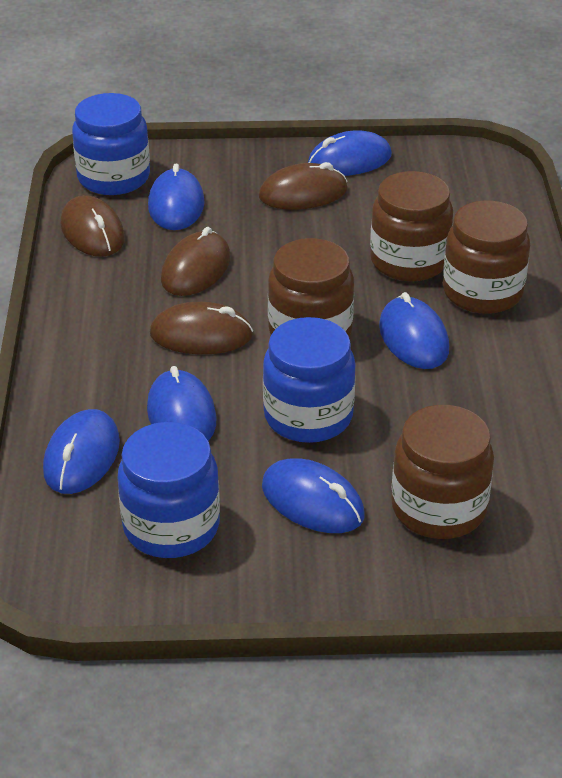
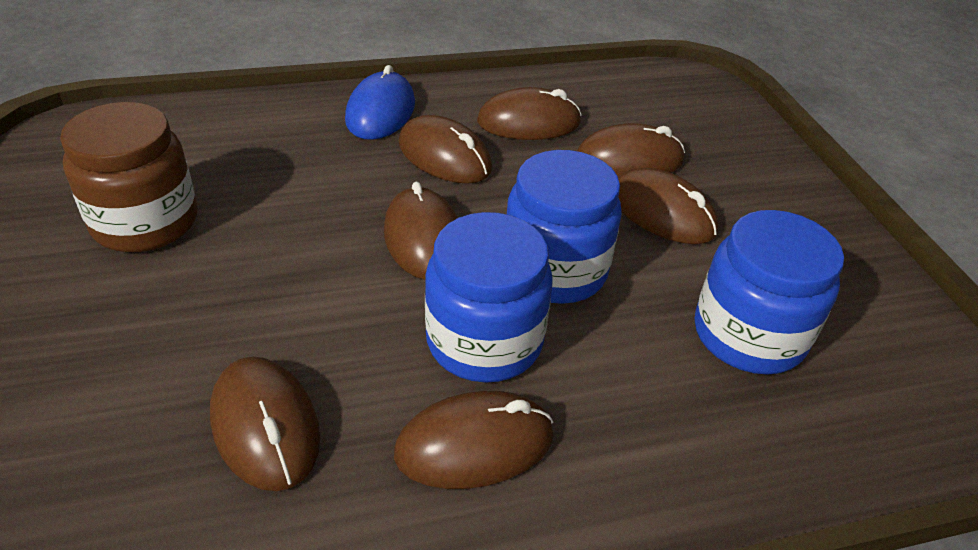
blue mouse: 6 -> 1
brown jar: 4 -> 1
brown mouse: 4 -> 7

